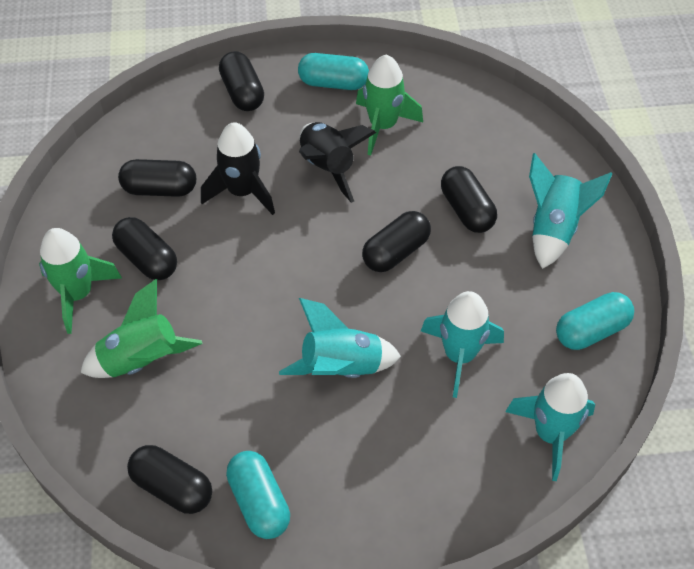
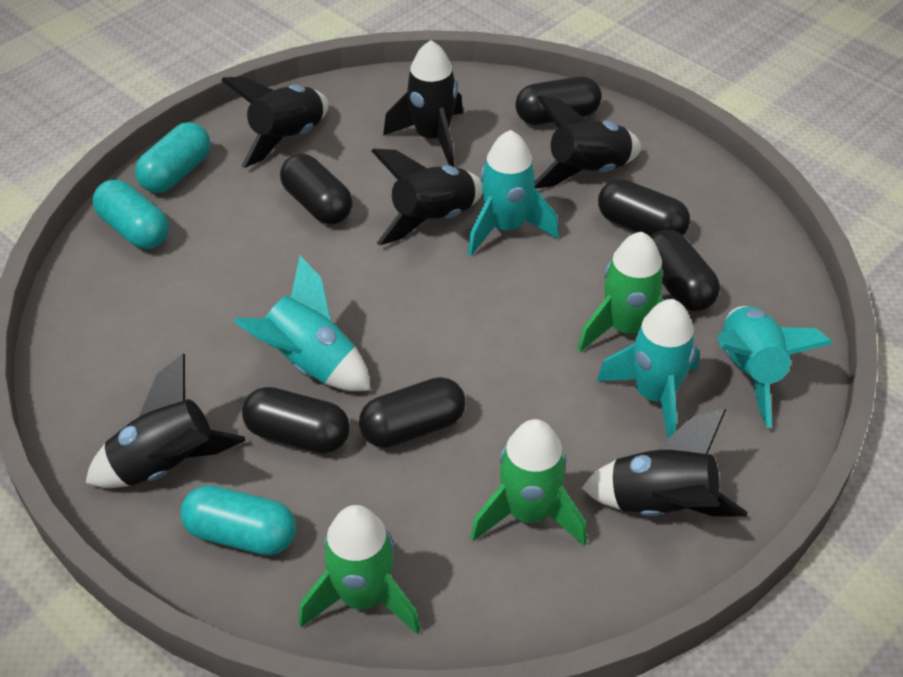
black rocket: 2 -> 6

